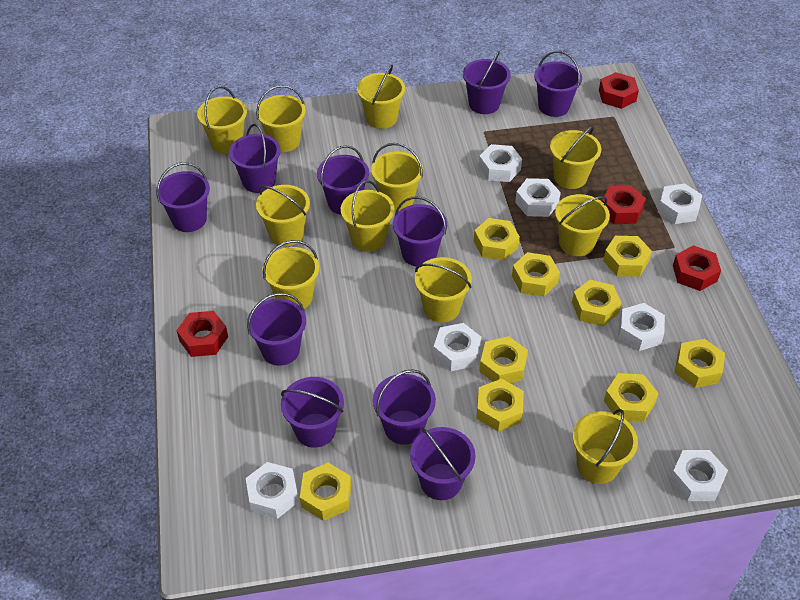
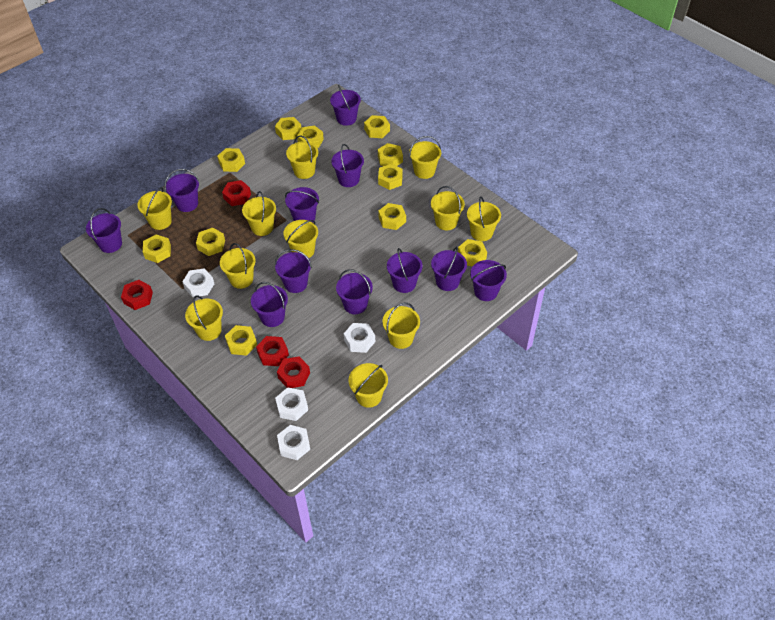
purple bucket: 10 -> 11
white nut: 7 -> 4
yellow nut: 9 -> 11

